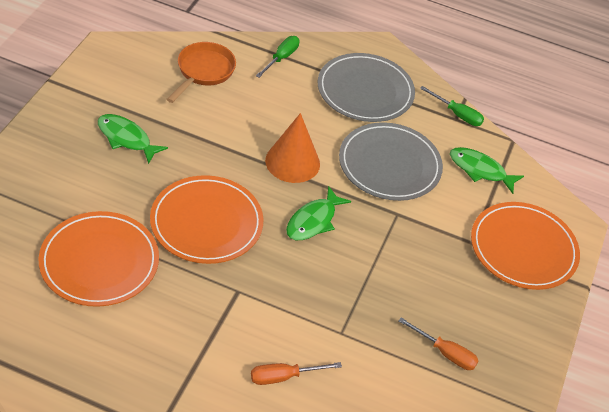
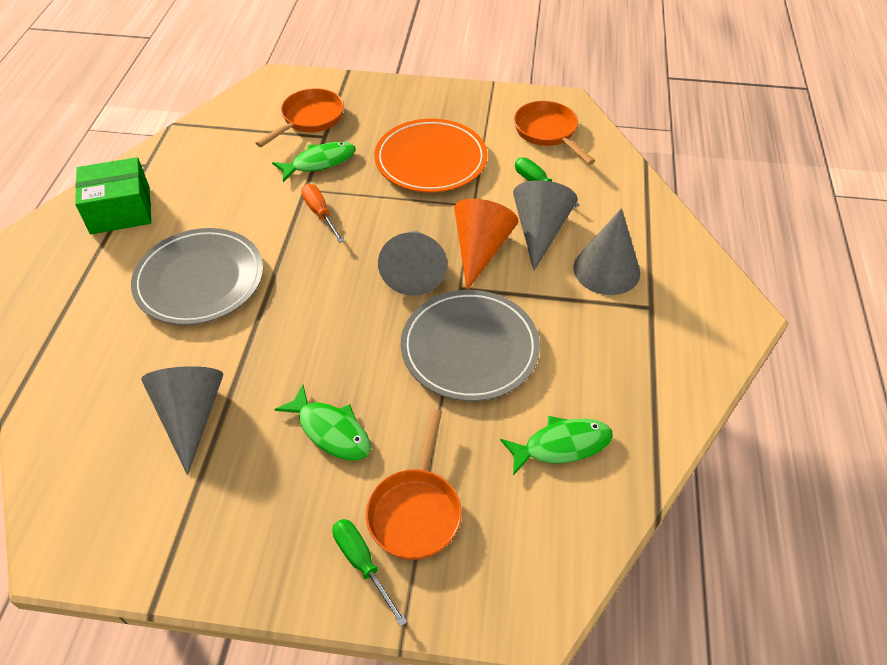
green box: 0 -> 1
grey cone: 0 -> 4
orange pan: 1 -> 3
orange plate: 3 -> 1
orange screwdriver: 2 -> 1

